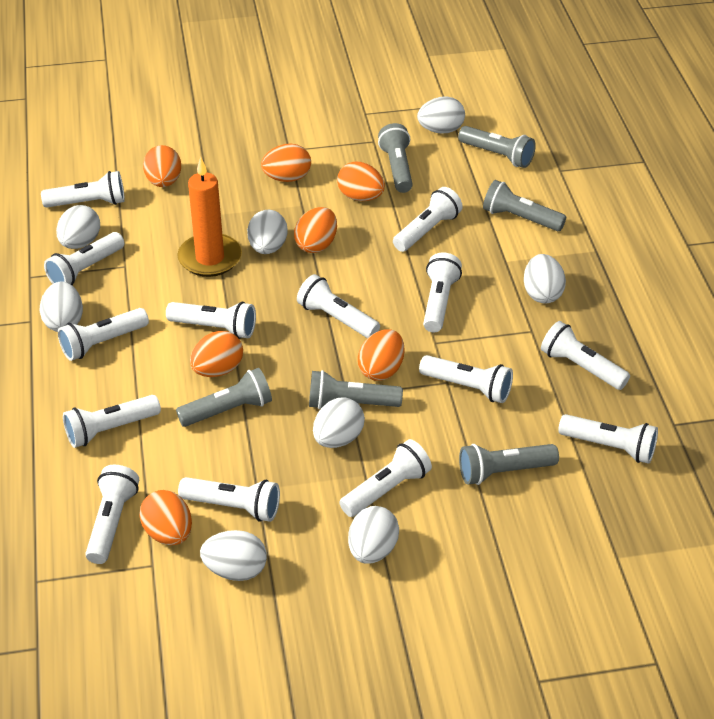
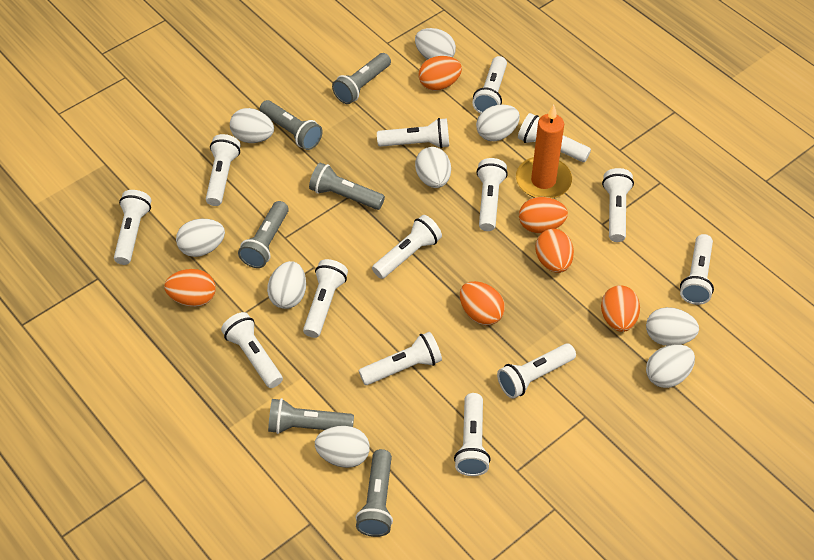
orange egg: 7 -> 6
white egg: 8 -> 9

